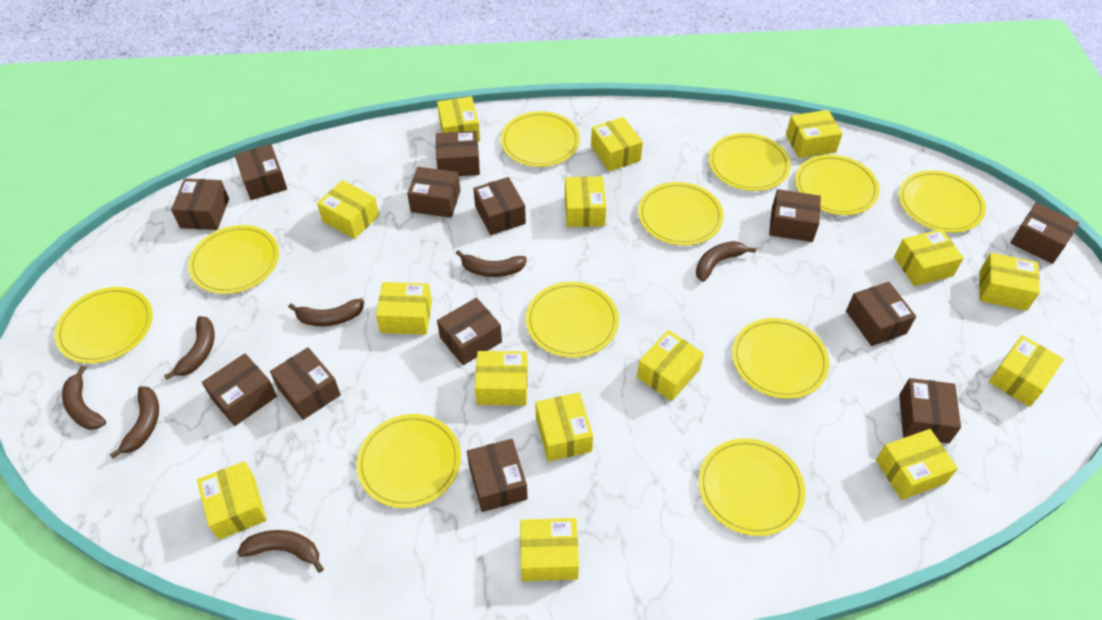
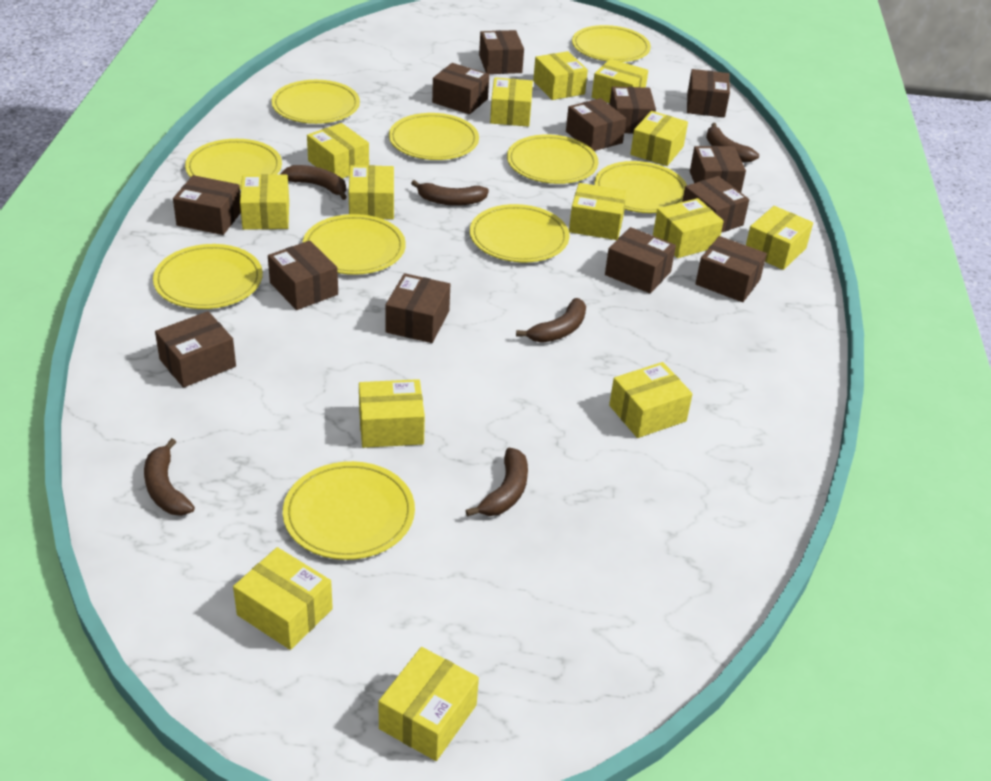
brown banana: 7 -> 6
yellow box: 15 -> 14
yellow plate: 11 -> 10

